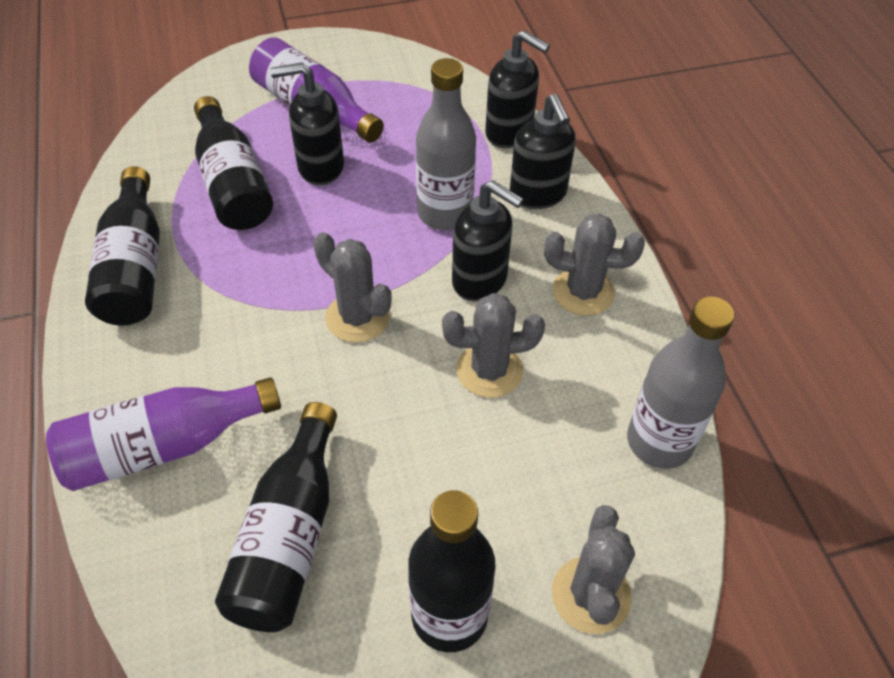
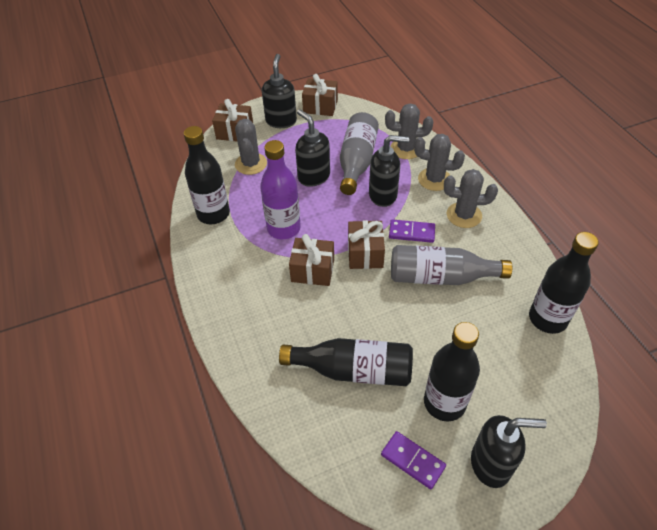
brown gift: 0 -> 4
purple bottle: 2 -> 1
purple domino: 0 -> 2

